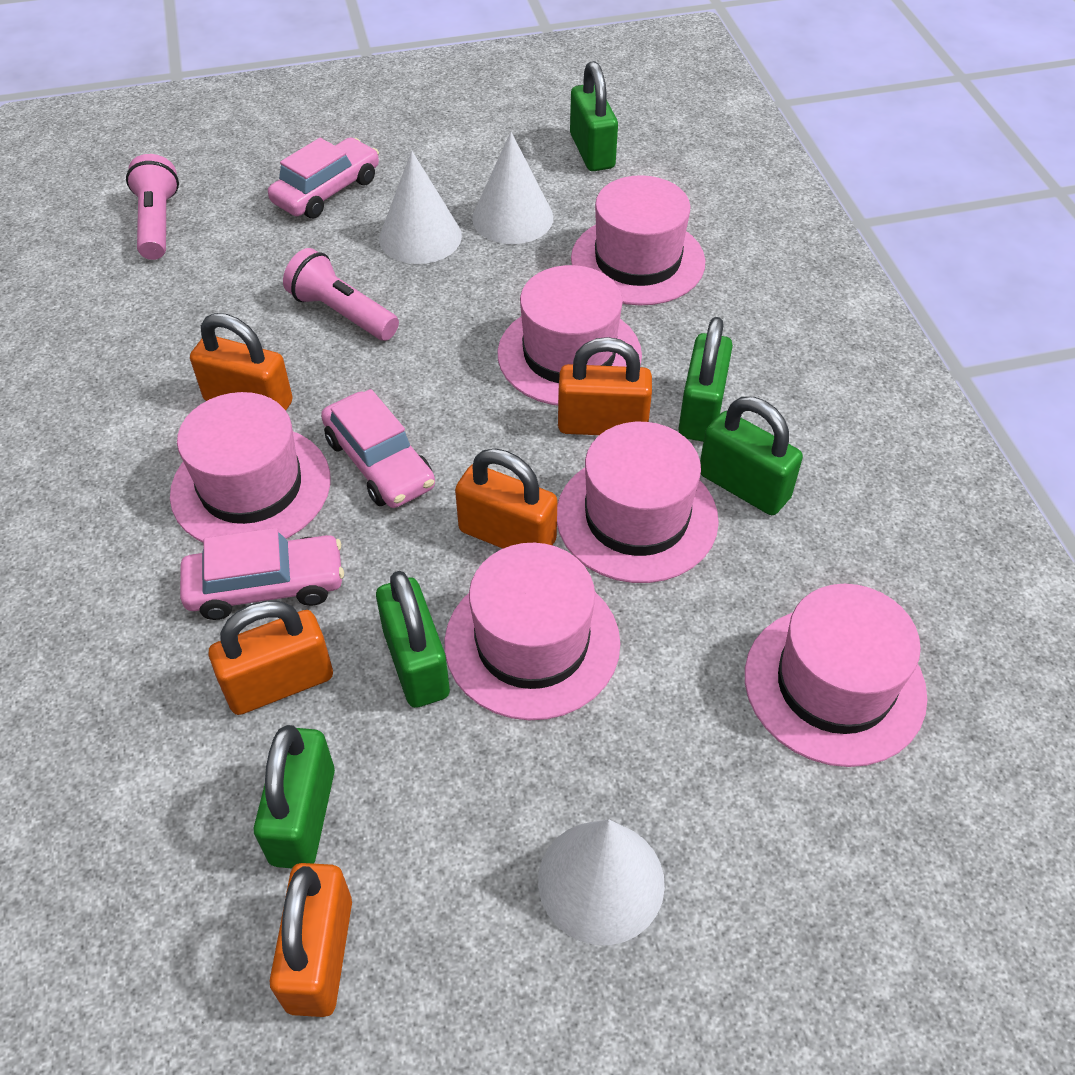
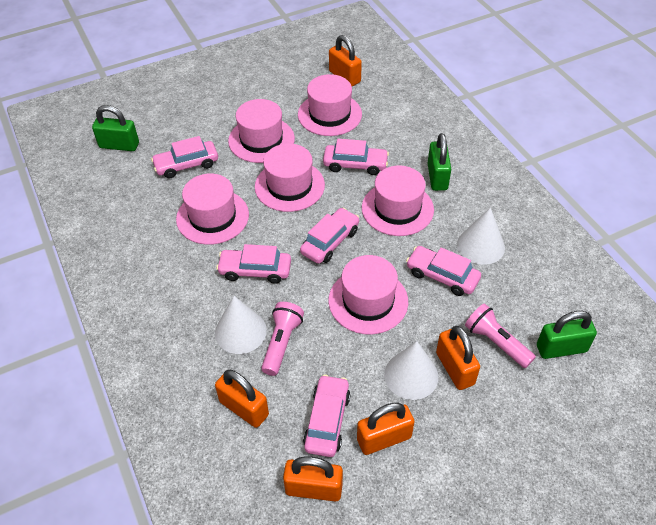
green padlock: 5 -> 3
pink car: 3 -> 6

